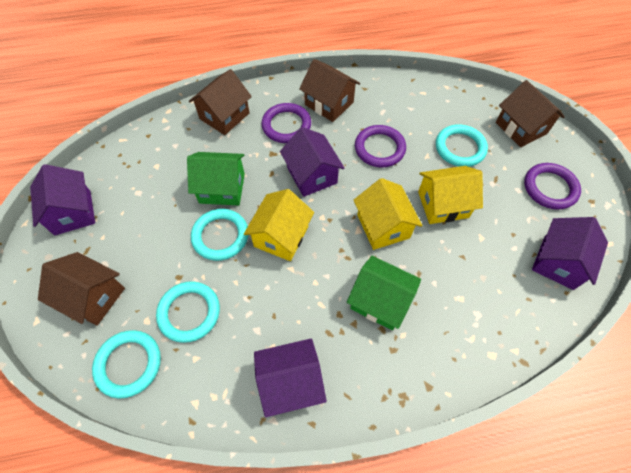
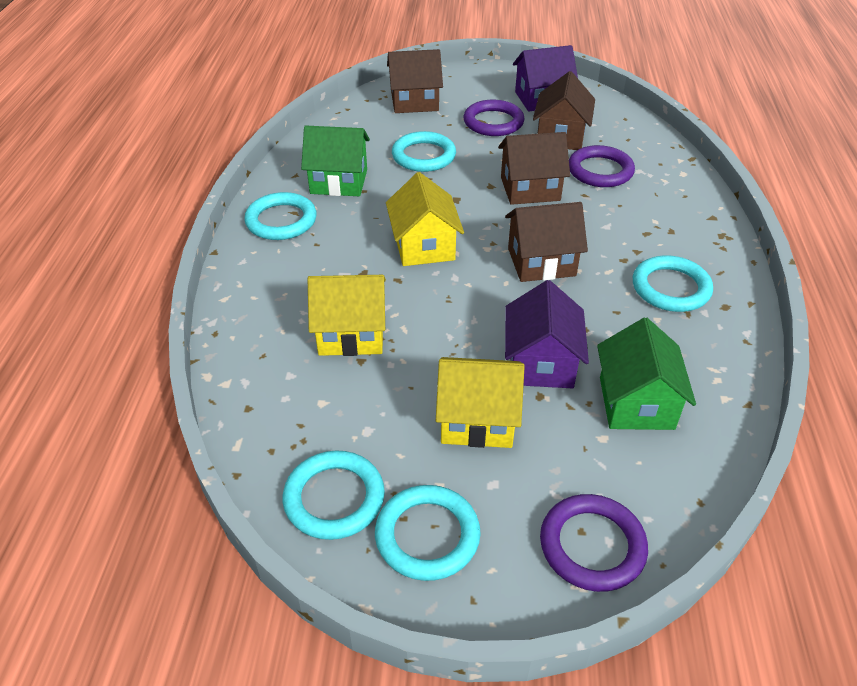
purple house: 4 -> 2
turquoise ring: 4 -> 5

